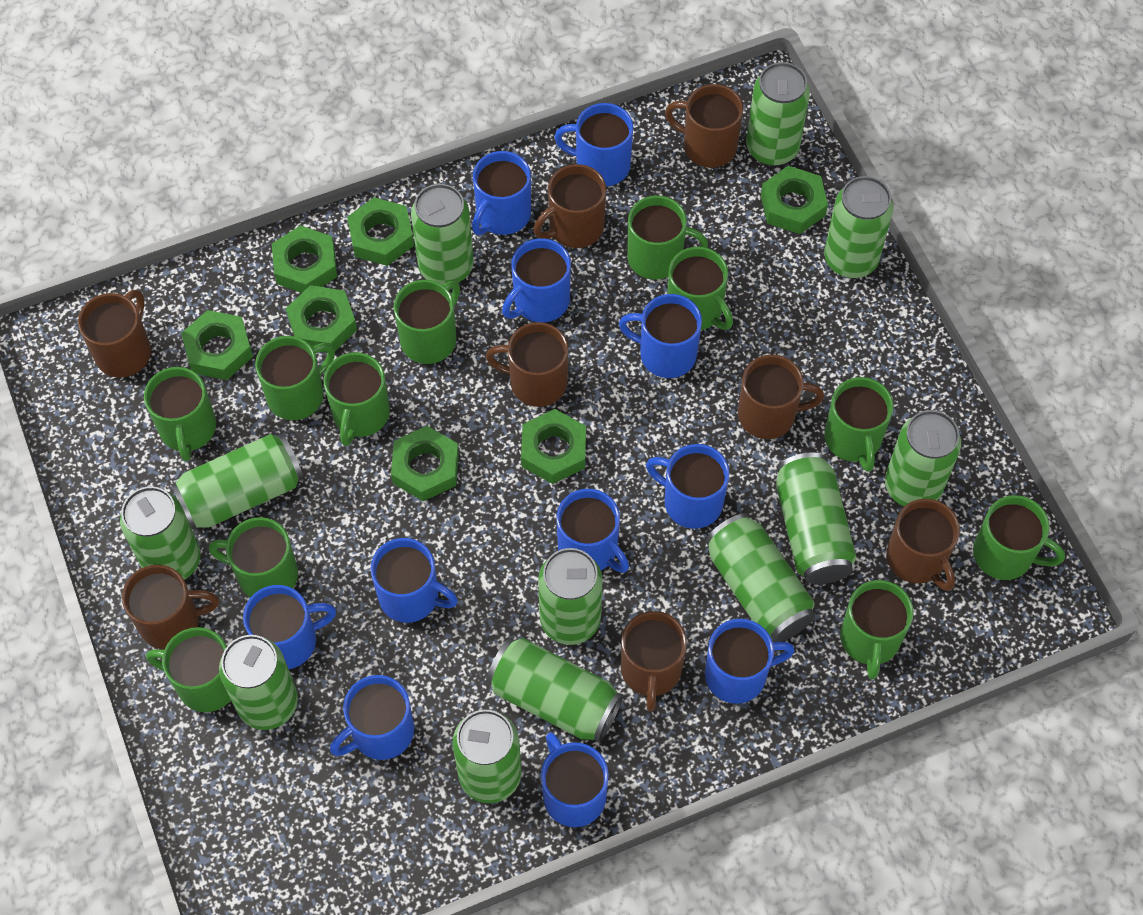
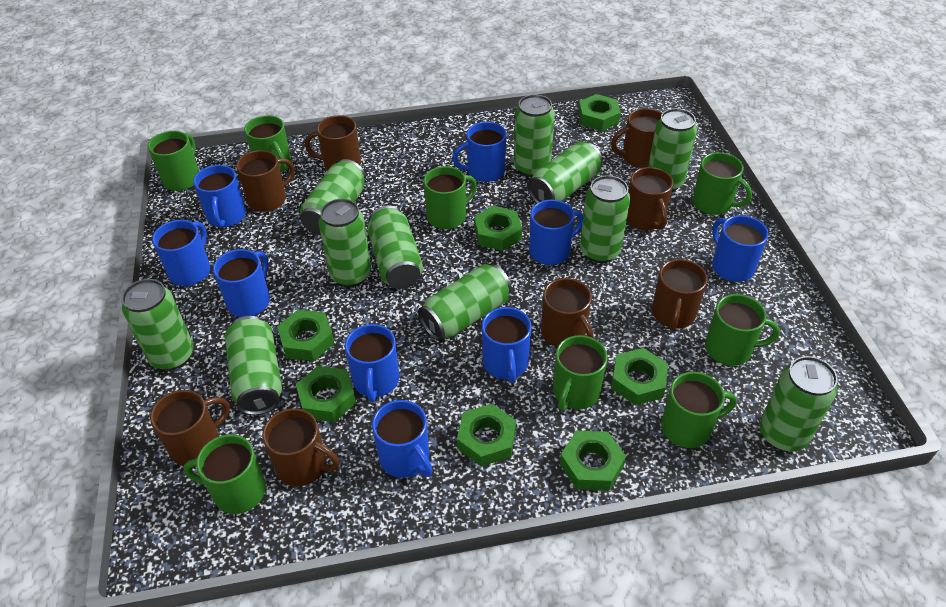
blue mug: 11 -> 9
green can: 12 -> 11
green mug: 11 -> 8

